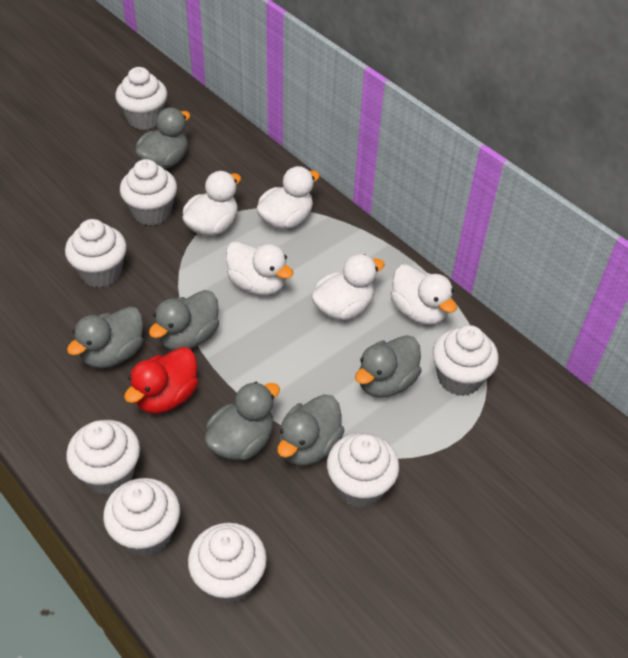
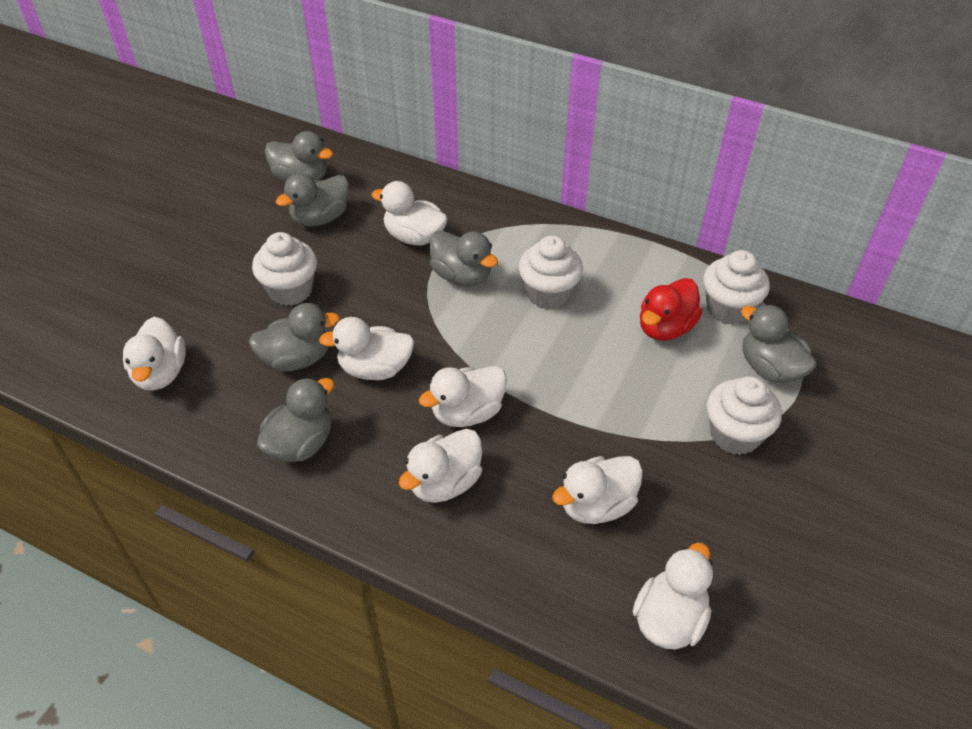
white cupcake: 8 -> 4
white duck: 5 -> 7

